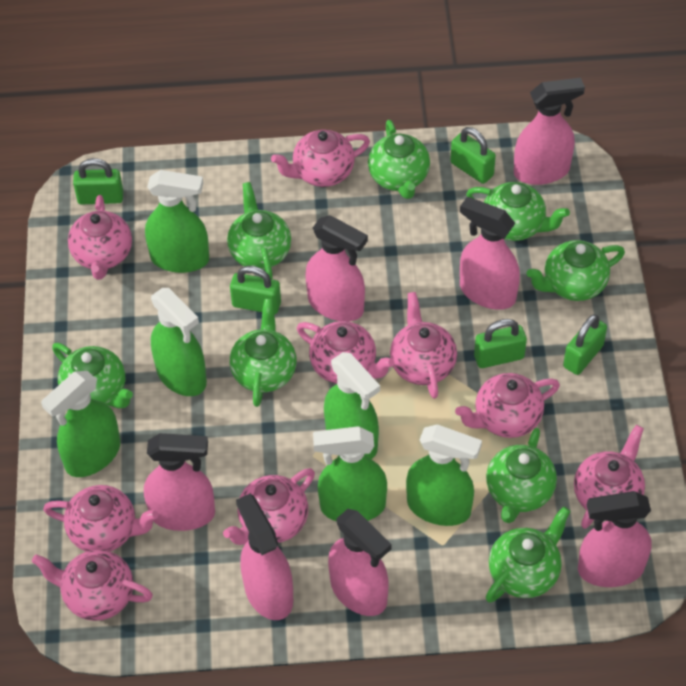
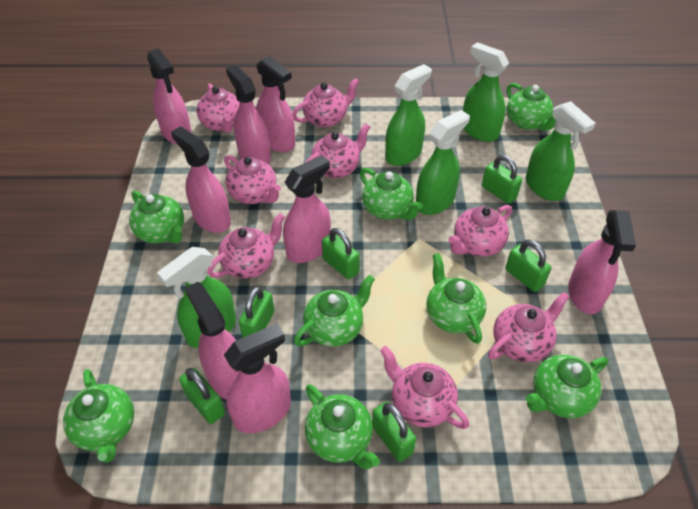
green padlock: 5 -> 6
green spray bottle: 6 -> 5
pink spray bottle: 7 -> 8
pink teapot: 9 -> 8

